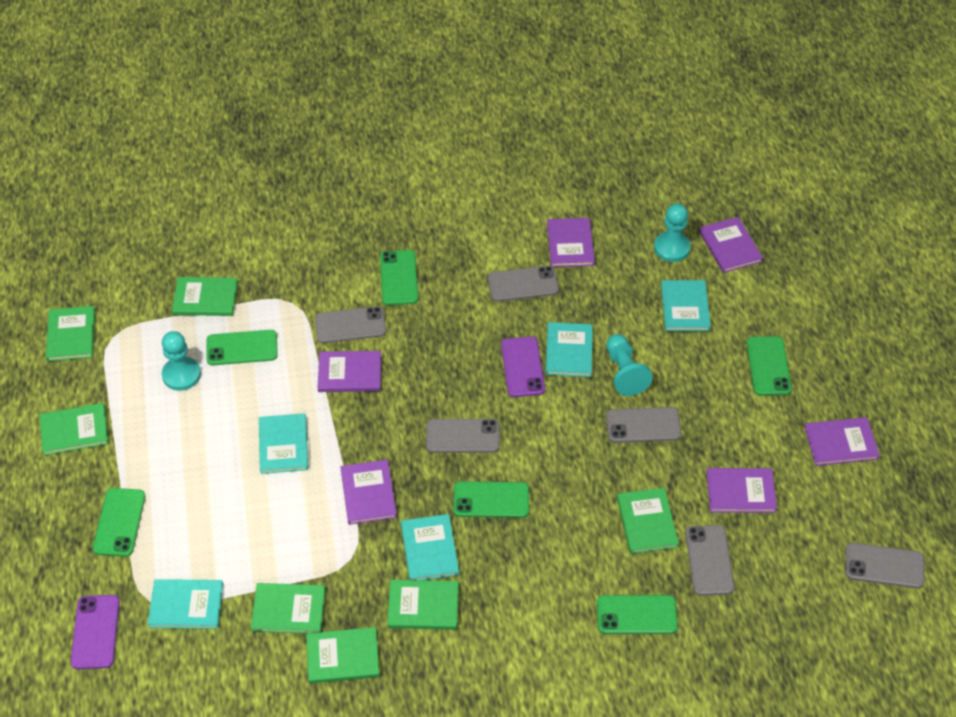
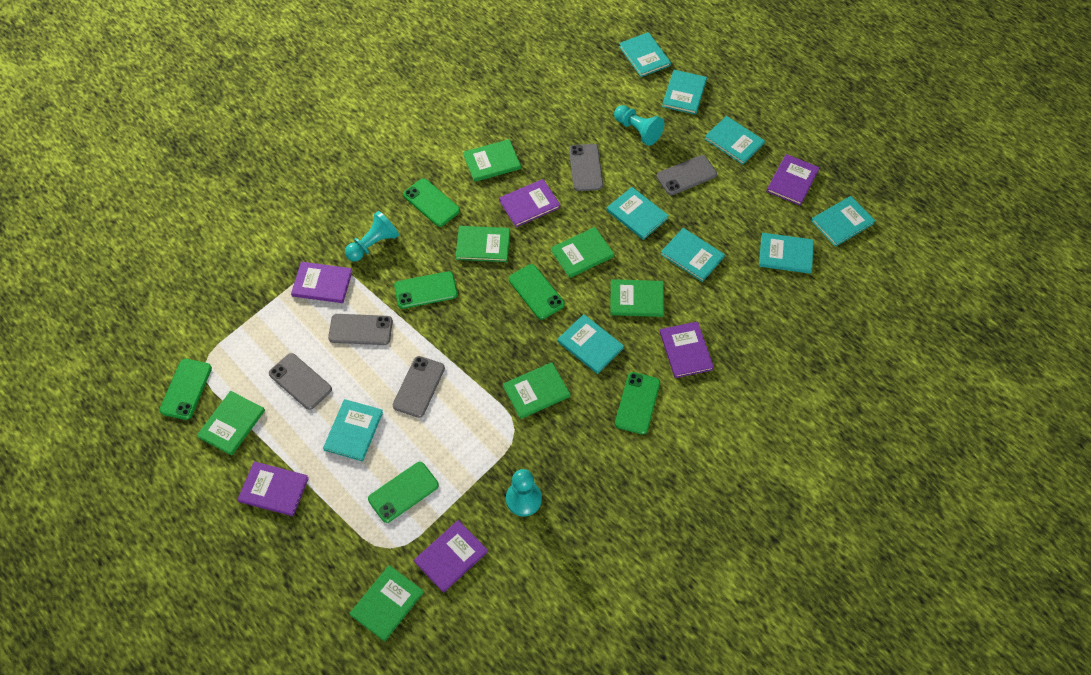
grey phone: 6 -> 5
purple phone: 2 -> 0
turquoise book: 5 -> 9

